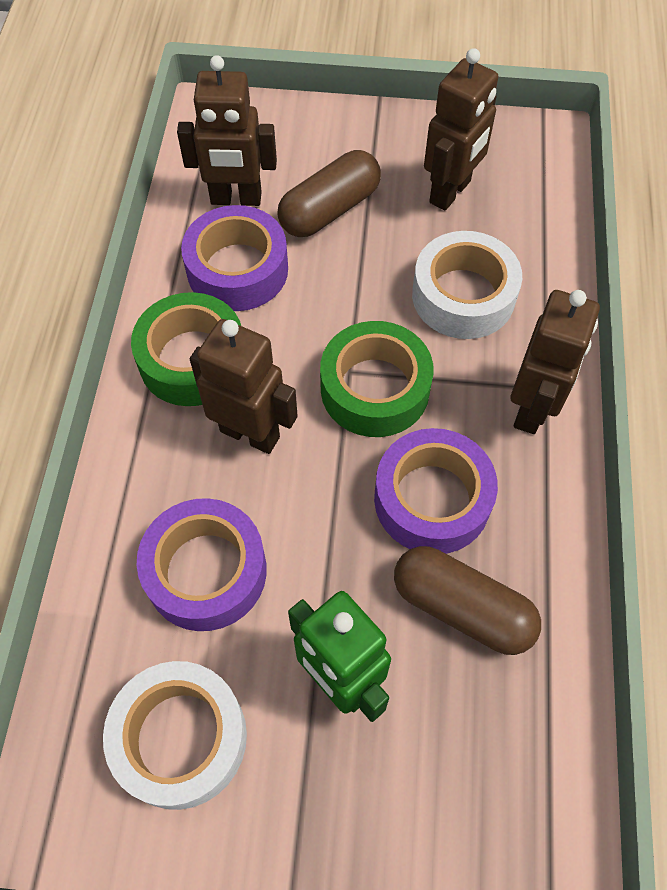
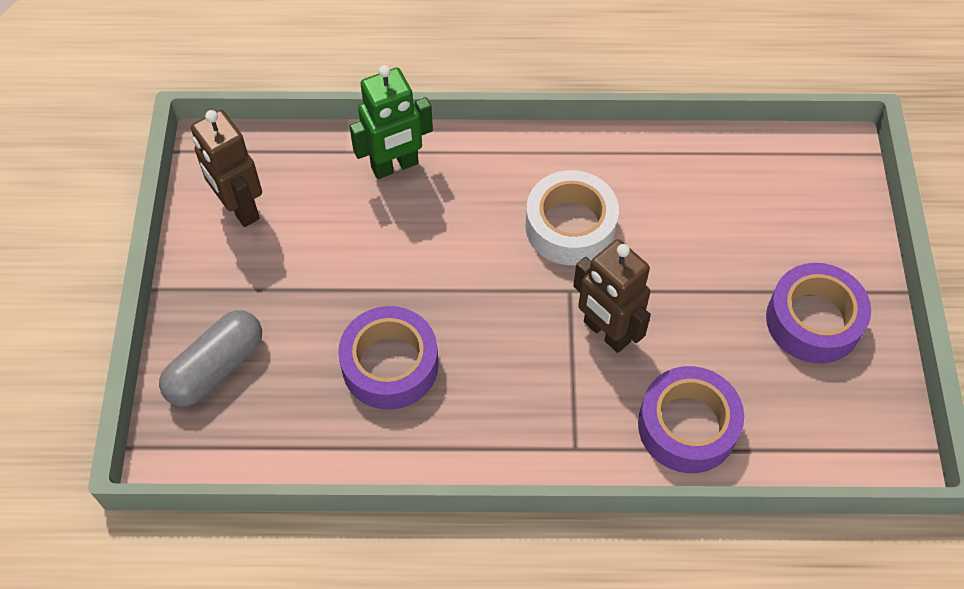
brown capsule: 2 -> 0
brown robot: 4 -> 2
green tape: 2 -> 0
grey capsule: 0 -> 1
white tape: 2 -> 1

